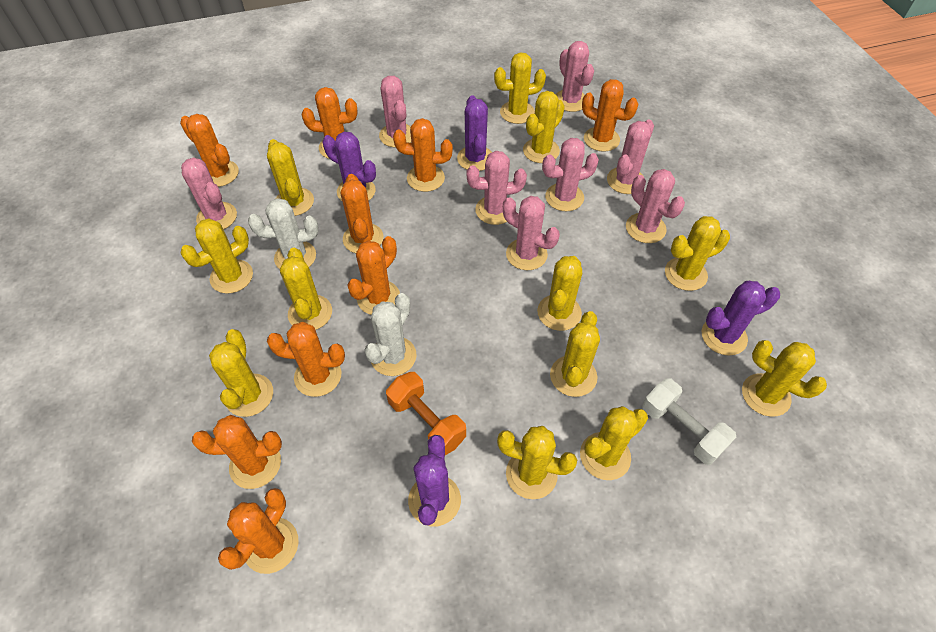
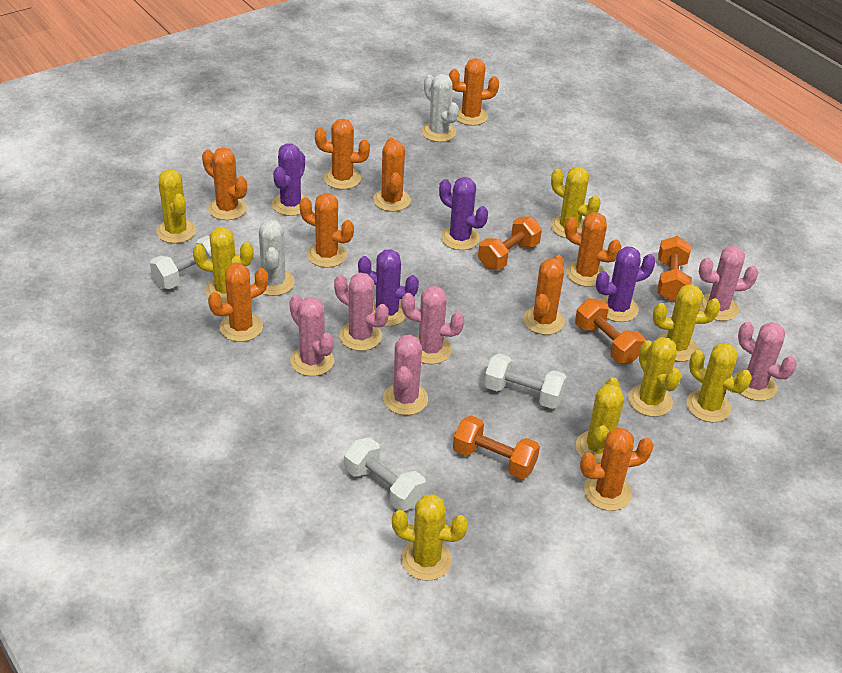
orange dumbbell: 1 -> 4
pink cactus: 8 -> 6
white dumbbell: 1 -> 3
yellow cactus: 12 -> 8

